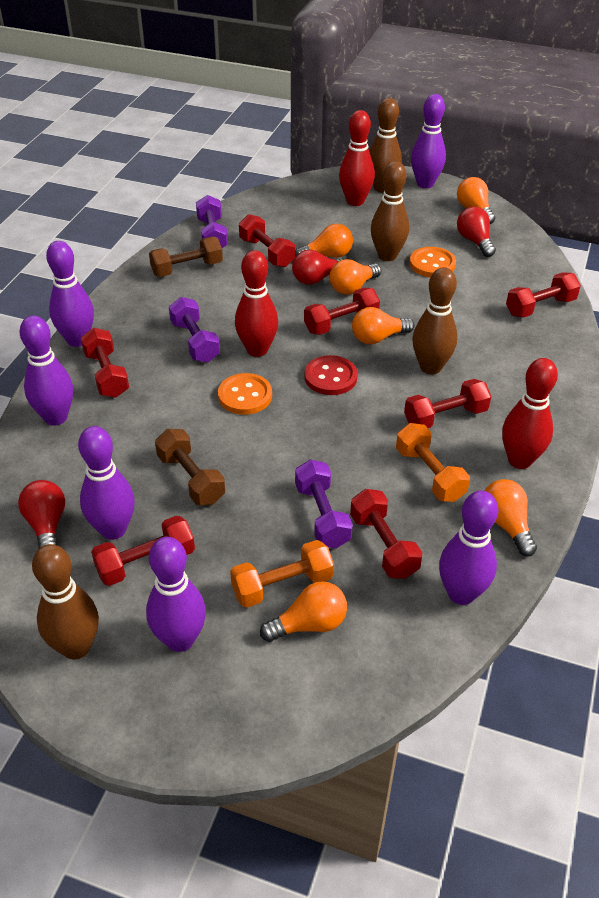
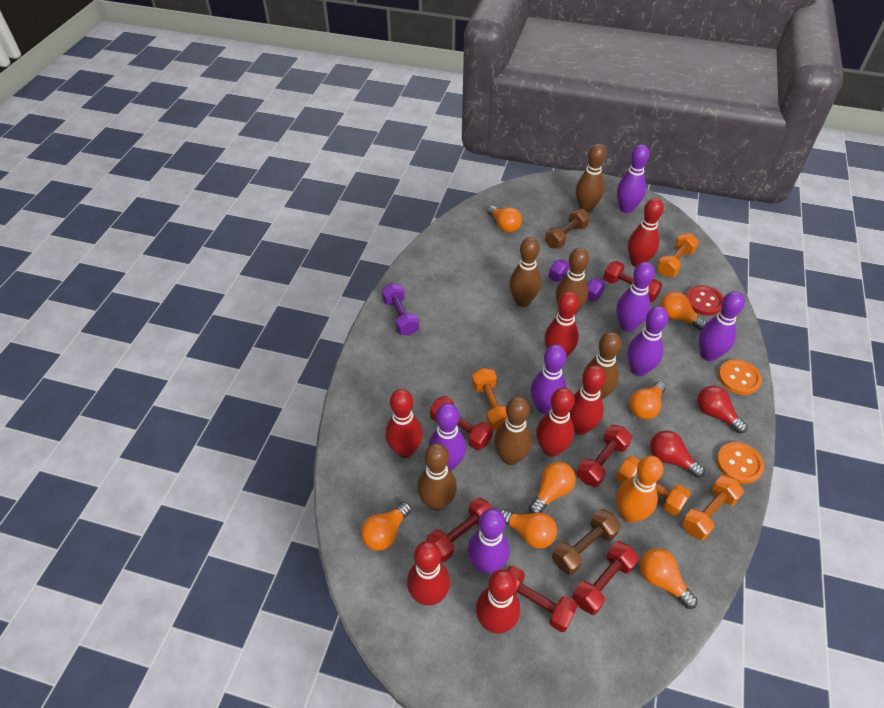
brown bowling pin: 4 -> 6
orange bowling pin: 0 -> 1
orange dumbbell: 2 -> 4
orange light bulb: 6 -> 7
purple bowling pin: 6 -> 7
purple dumbbell: 3 -> 2
red bowling pin: 3 -> 7
red dumbbell: 7 -> 6
red light bulb: 3 -> 2

